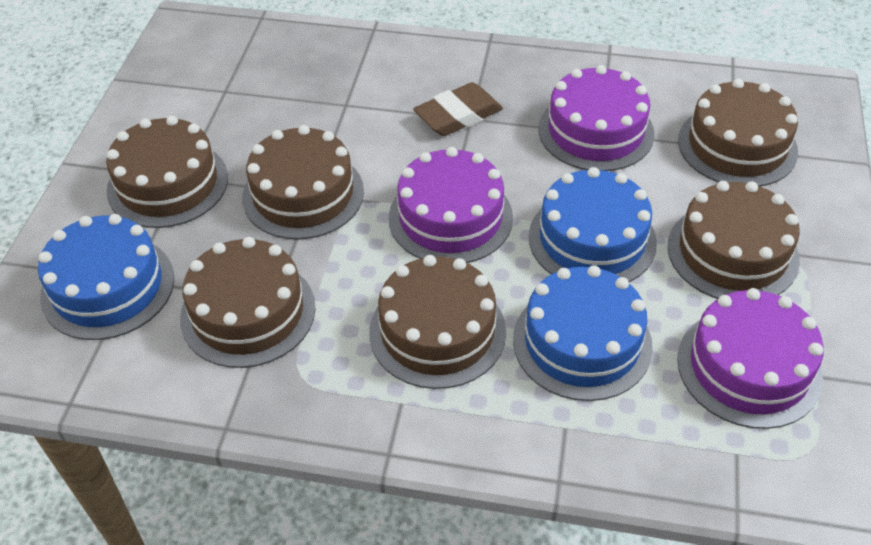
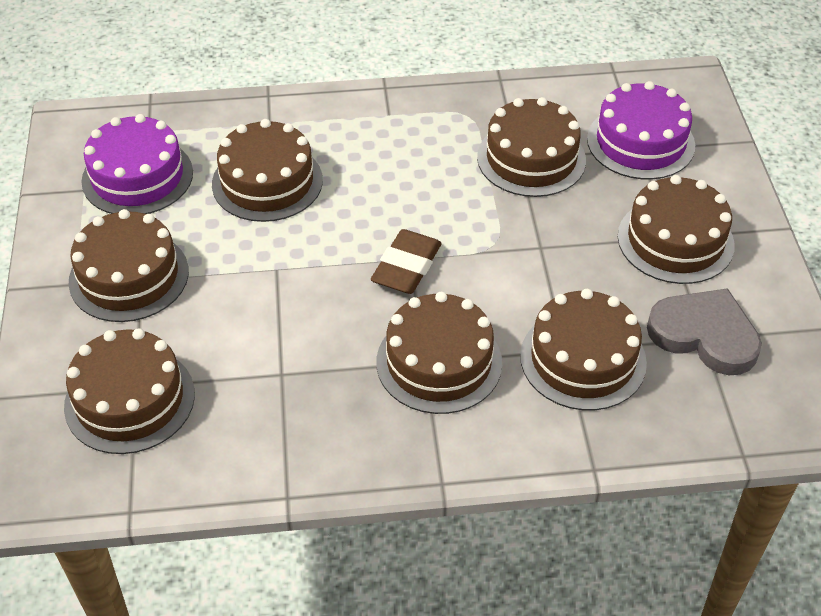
blue cake: 3 -> 0
brown cake: 6 -> 7
grey heart: 0 -> 1
purple cake: 3 -> 2

